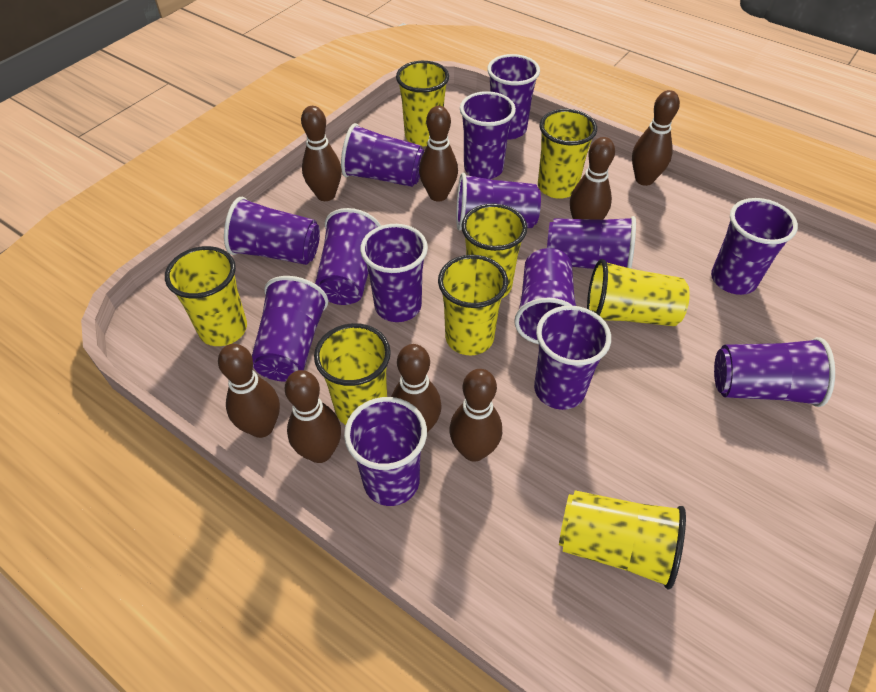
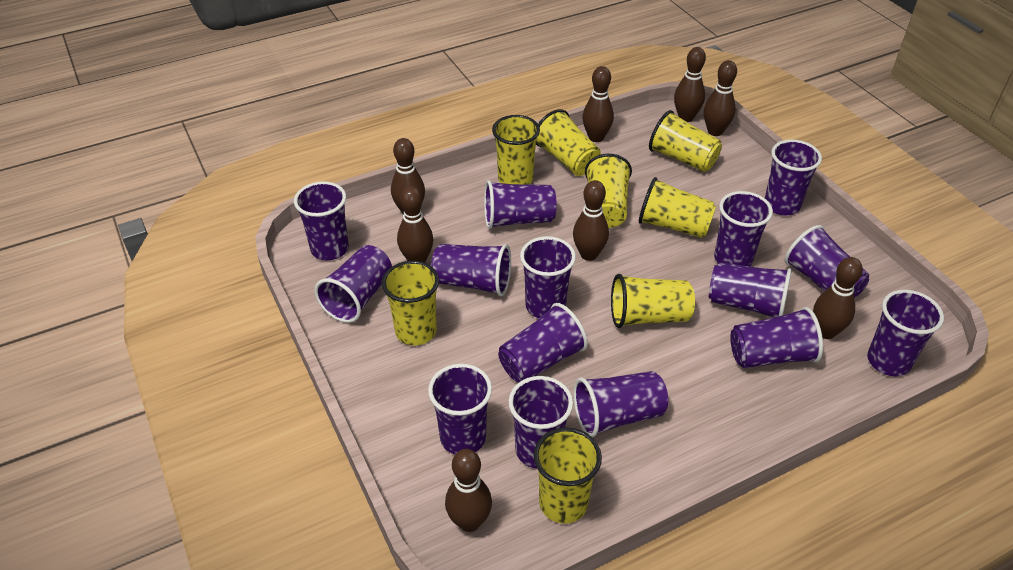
purple cup: 14 -> 15

